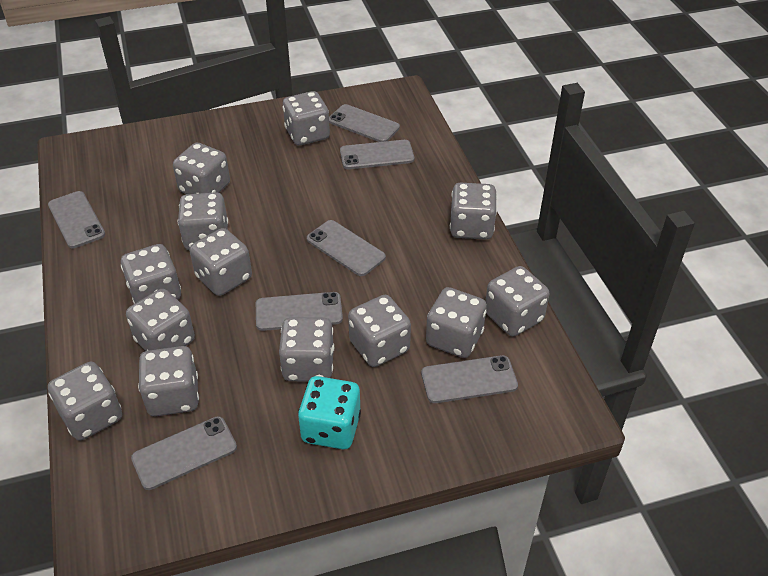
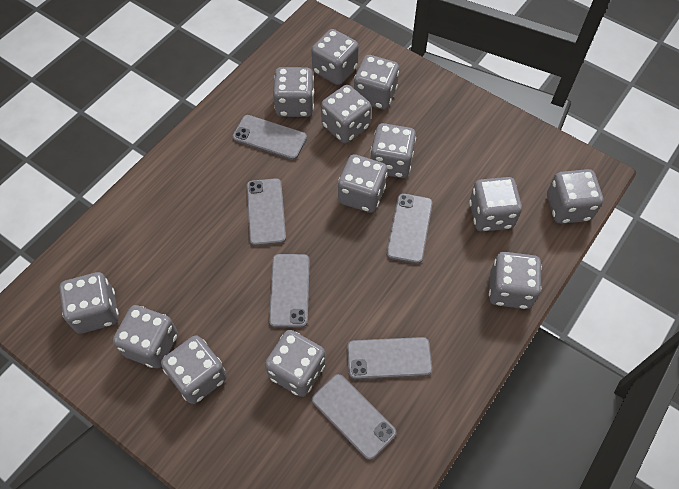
grey phone: 7 -> 6
turquoise dice: 1 -> 0

